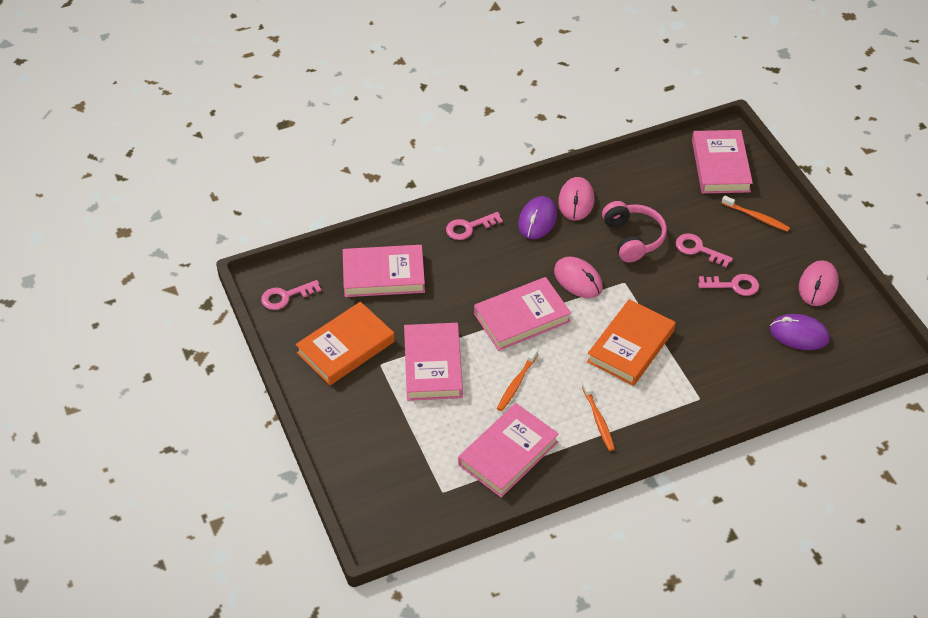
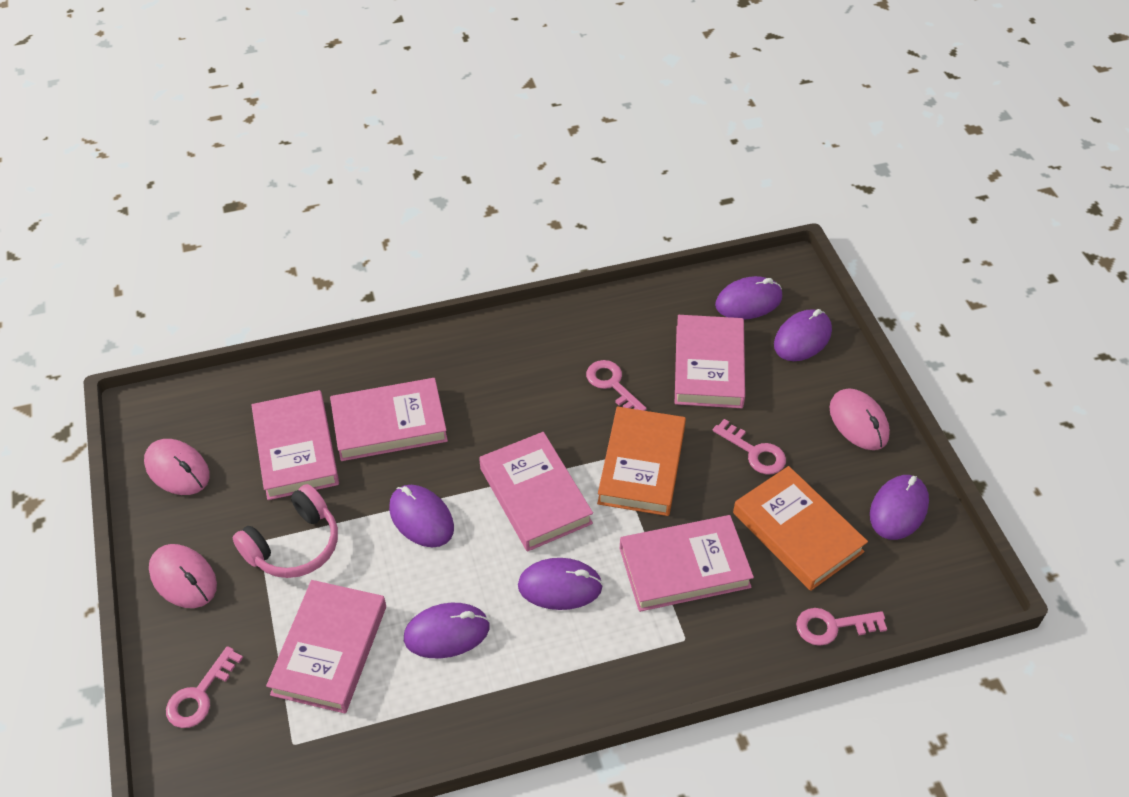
orange toothbrush: 3 -> 0
pink book: 5 -> 6
purple mouse: 2 -> 6

